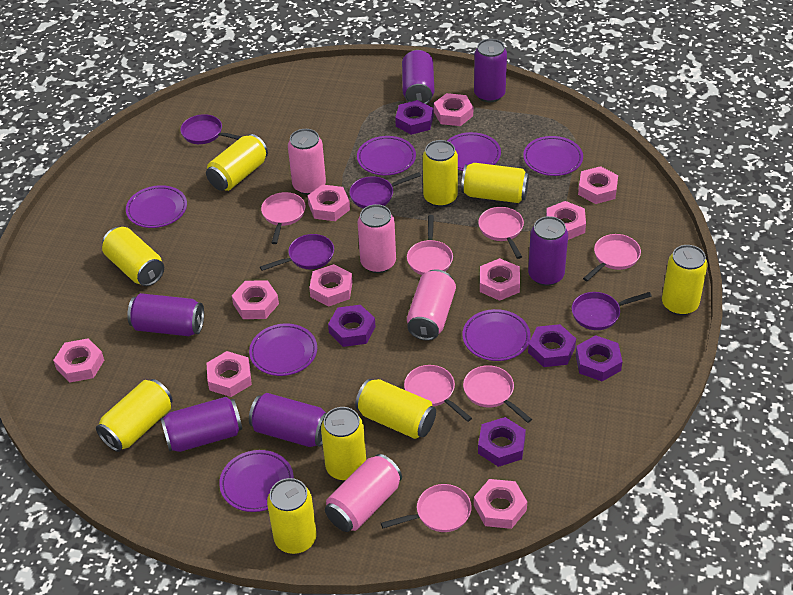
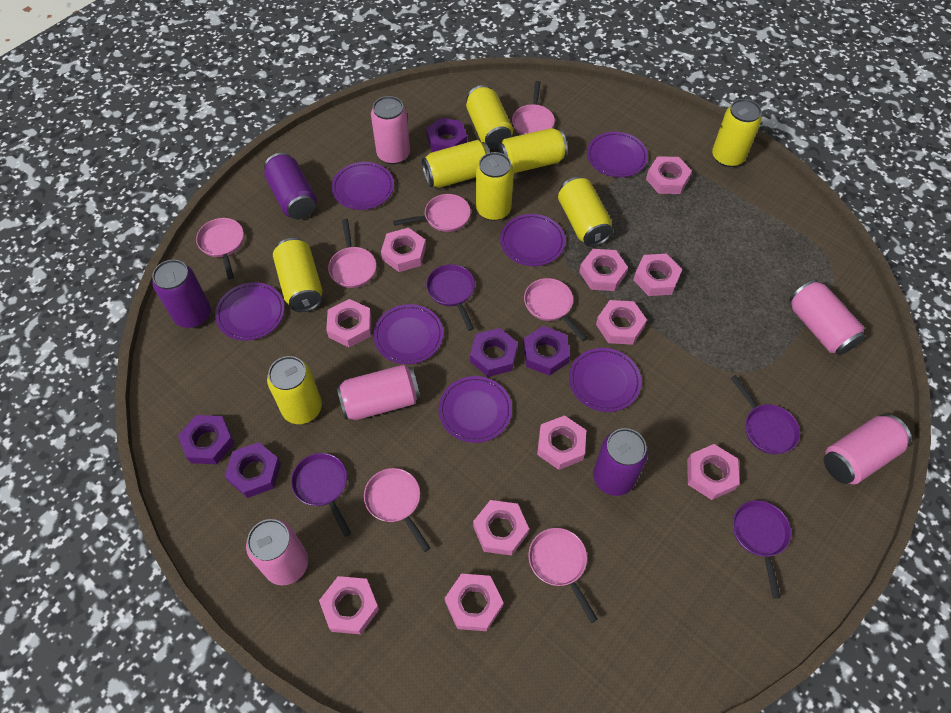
pink can: 4 -> 5
pink nut: 10 -> 11
purple can: 6 -> 3
yellow can: 9 -> 8

